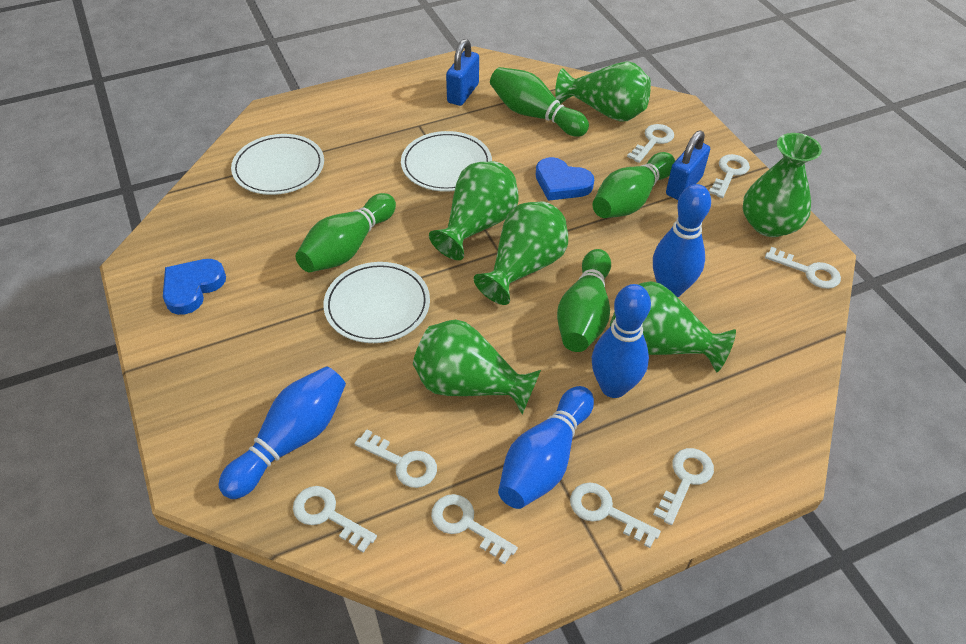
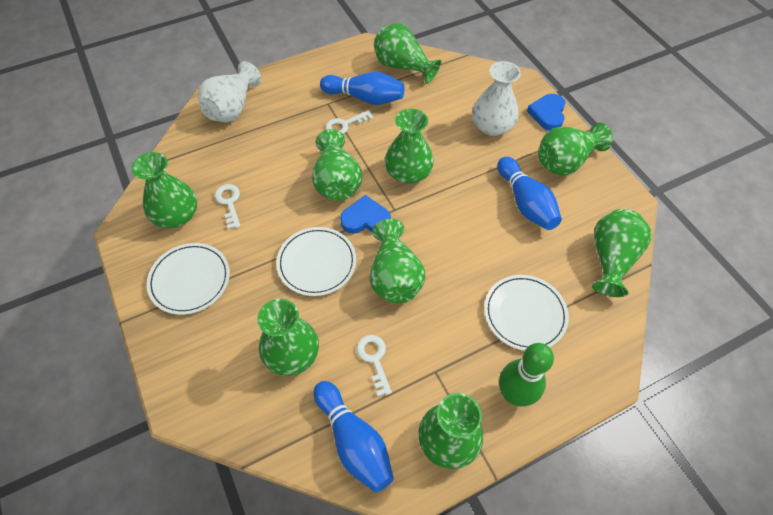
blue bowling pin: 4 -> 3
blue padlock: 2 -> 0
green bowling pin: 4 -> 1
green vase: 6 -> 9
white key: 8 -> 3
white vase: 0 -> 2

